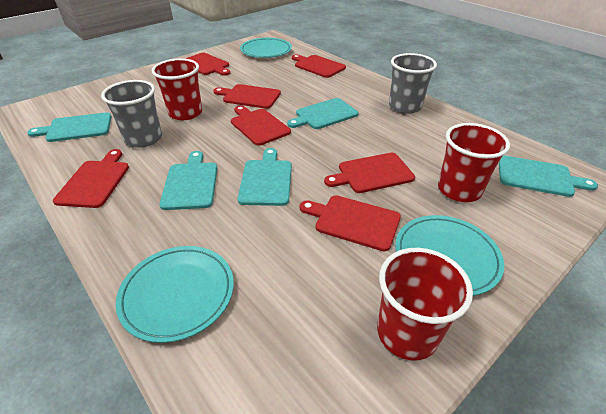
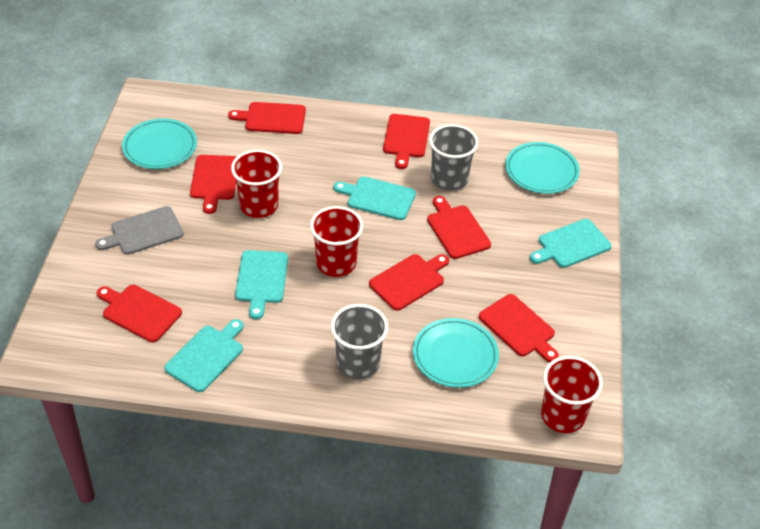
grey cutting board: 0 -> 1
turquoise cutting board: 5 -> 4

